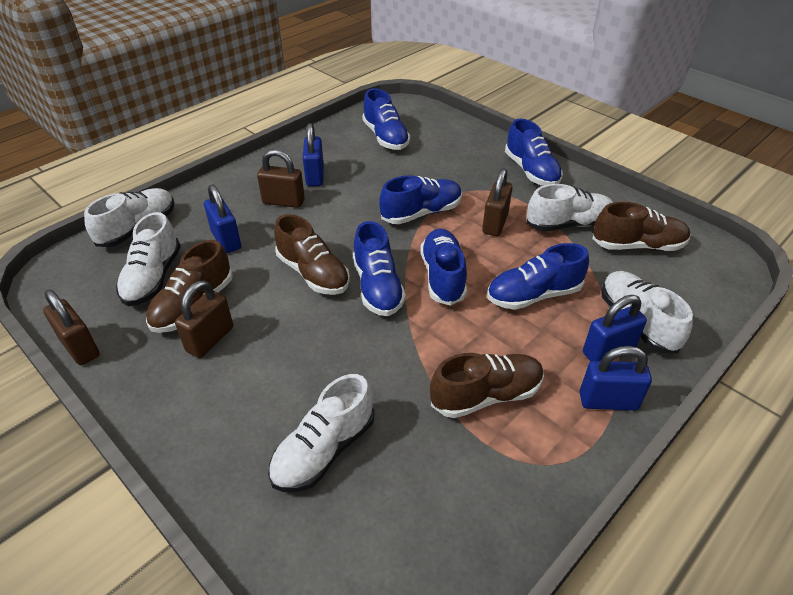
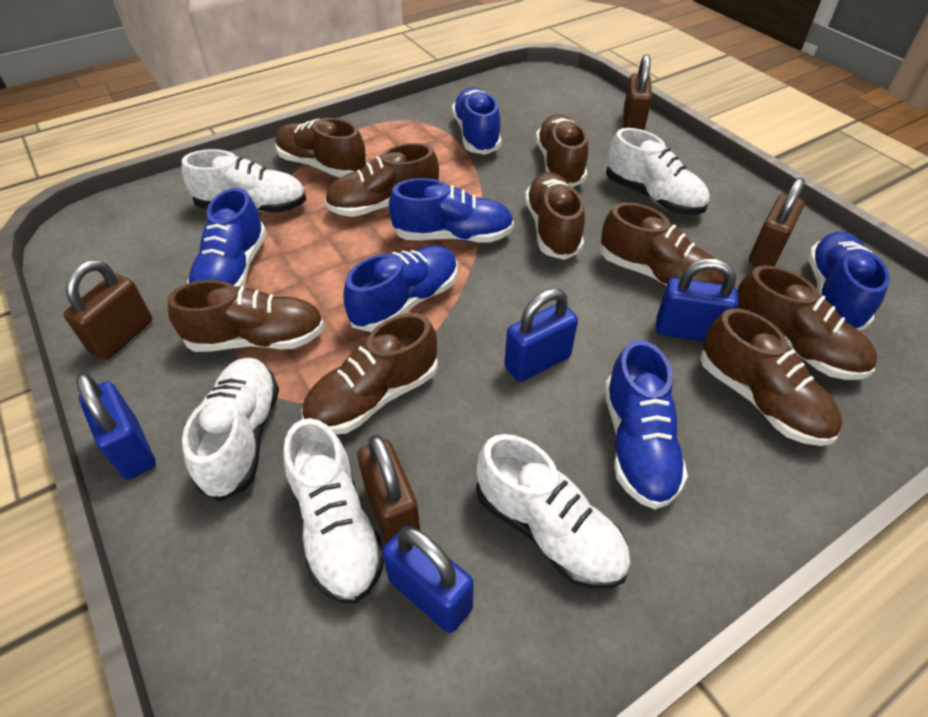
brown shoe: 4 -> 9

